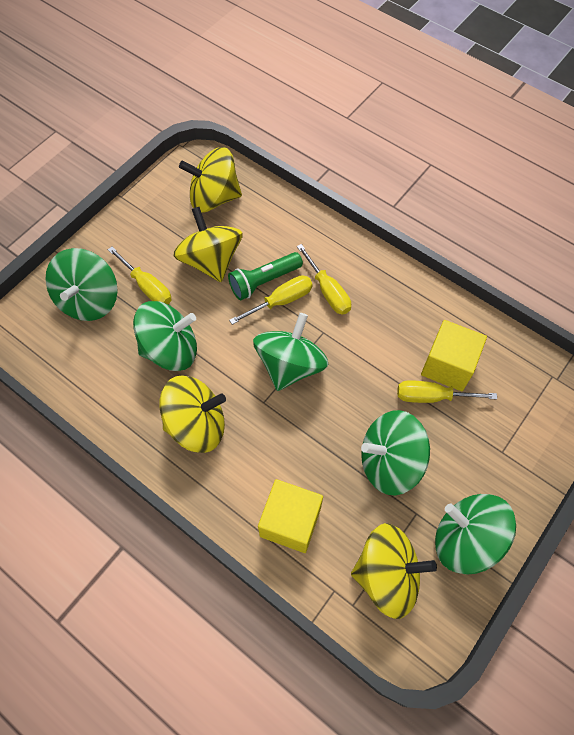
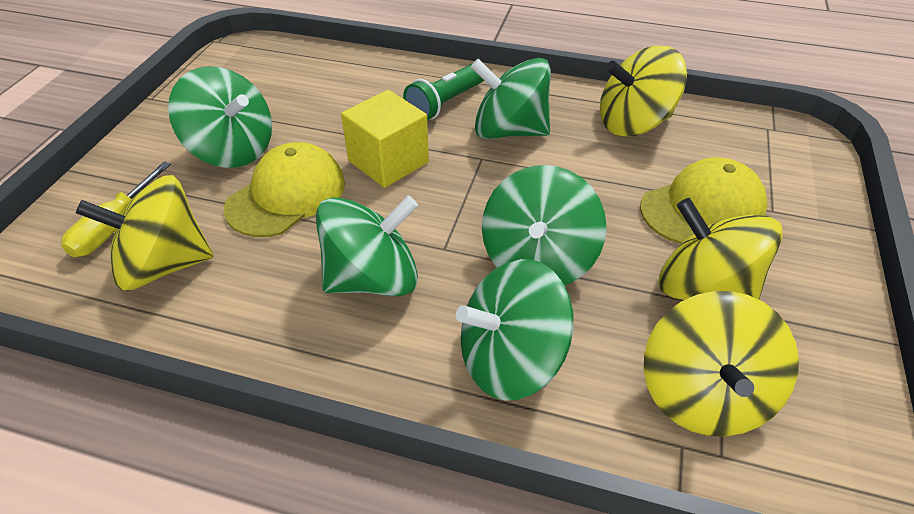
yellow cap: 0 -> 2
yellow cube: 2 -> 1
yellow screwdriver: 4 -> 1

